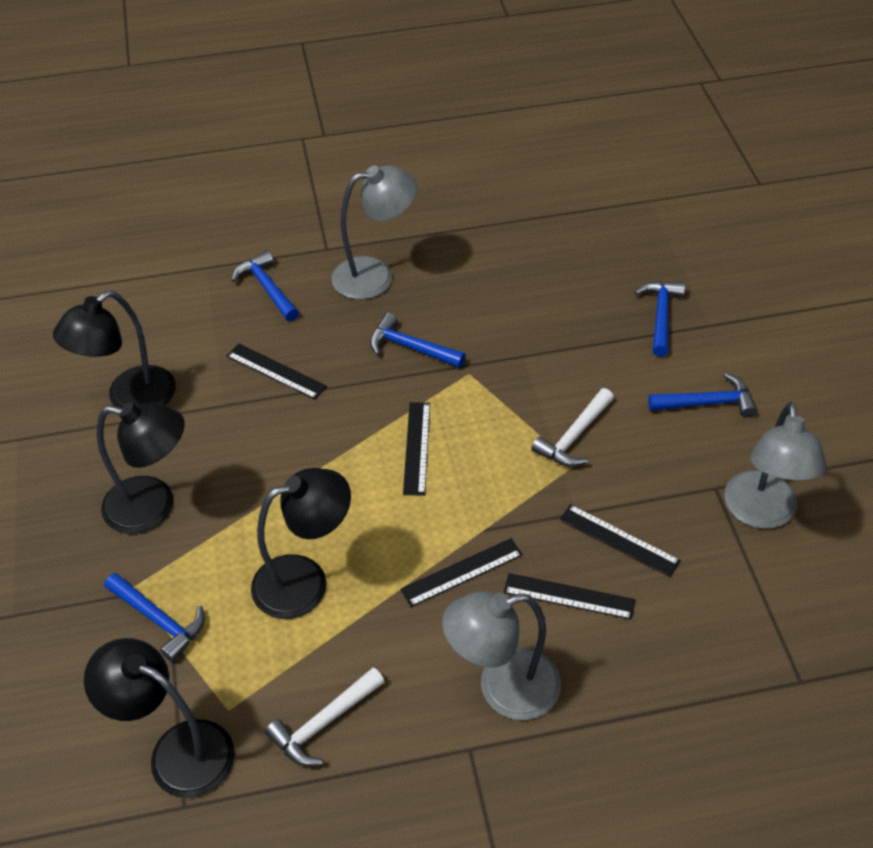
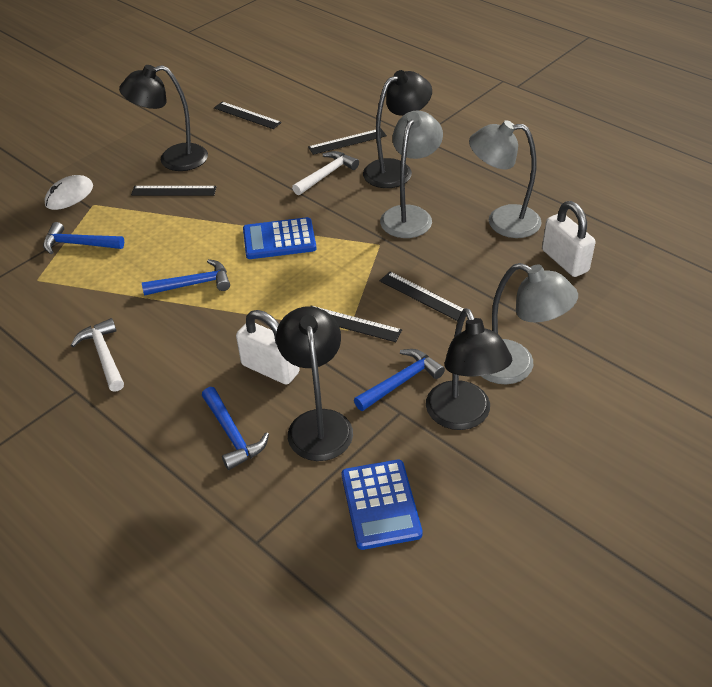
blue calculator: 0 -> 2
blue hammer: 5 -> 4
white mouse: 0 -> 1
white padlock: 0 -> 2

